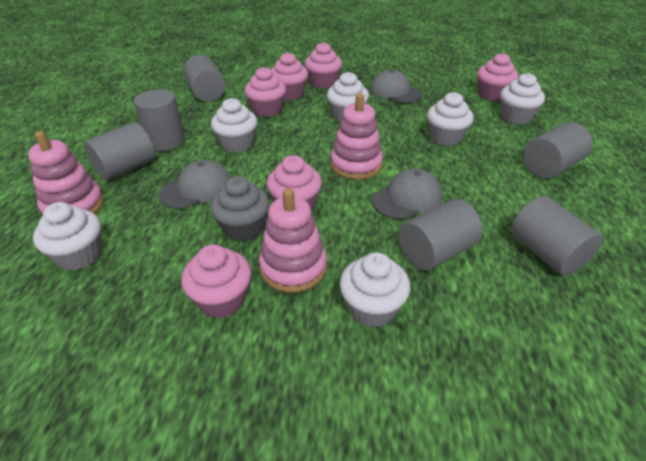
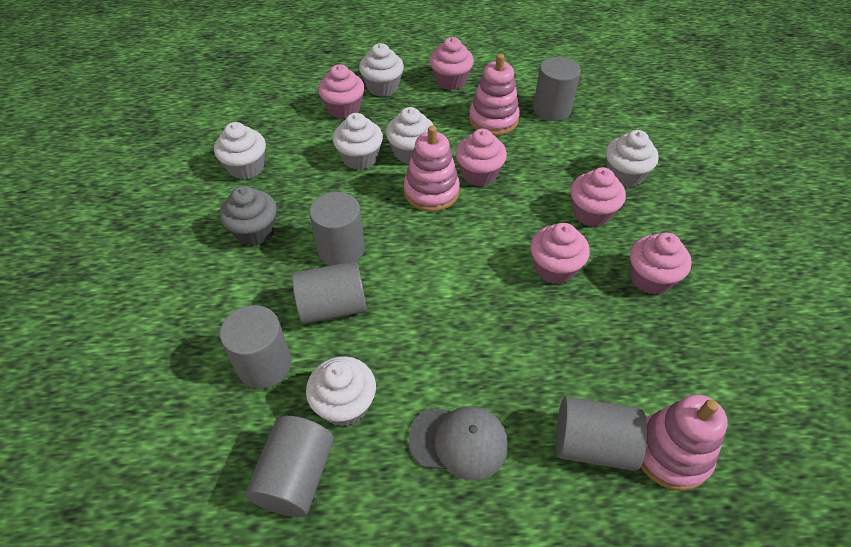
grey cap: 3 -> 1

